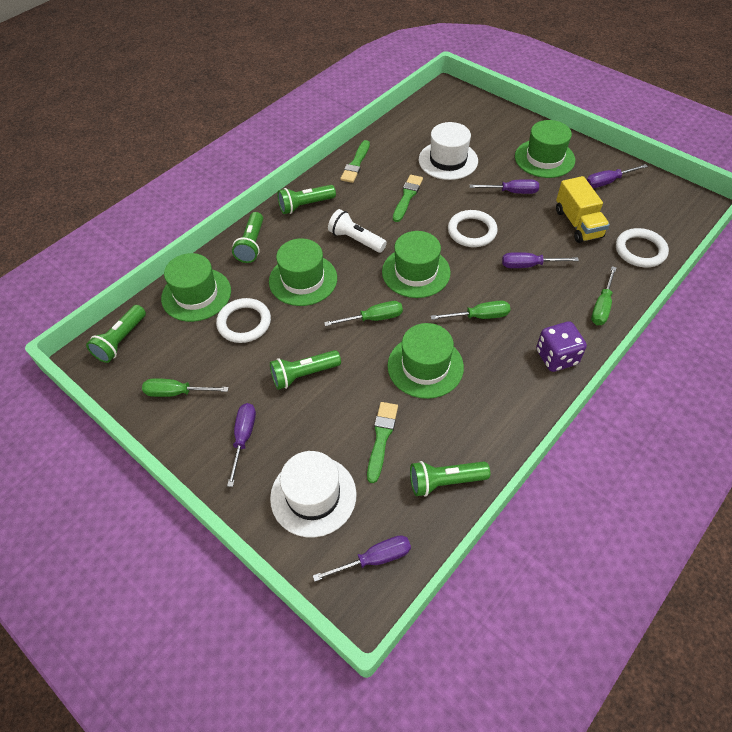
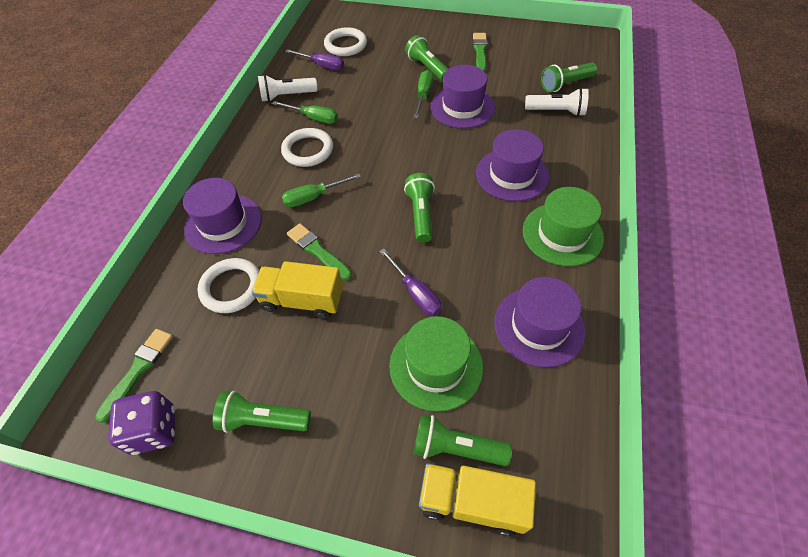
green hat: 5 -> 2
green screwdriver: 4 -> 3
purple hat: 0 -> 4
purple screwdriver: 5 -> 2
white flashlight: 1 -> 2
white hat: 2 -> 0
yellow truck: 1 -> 2

